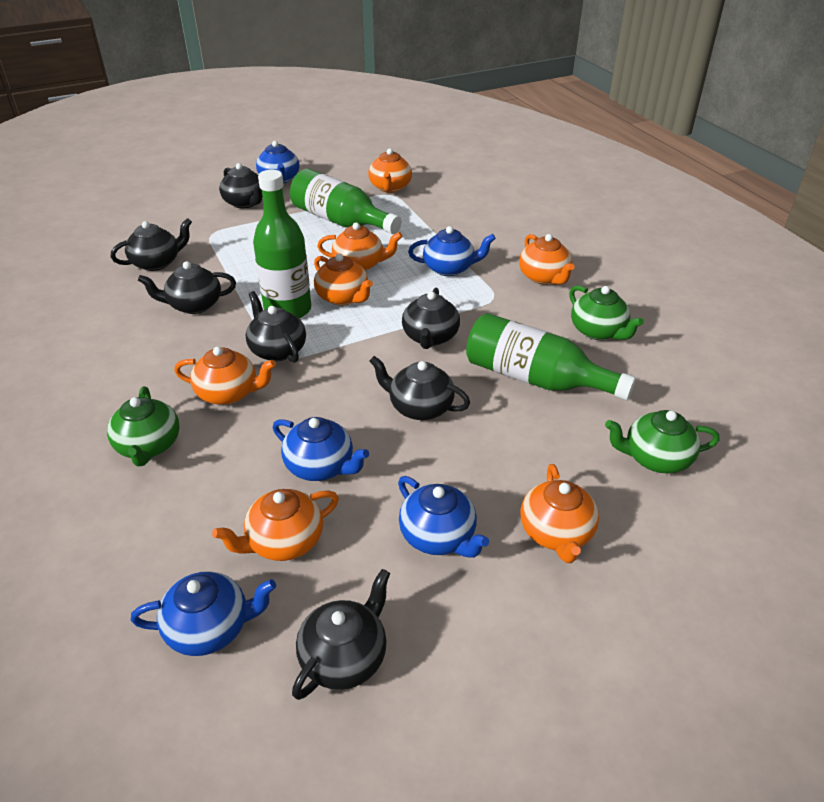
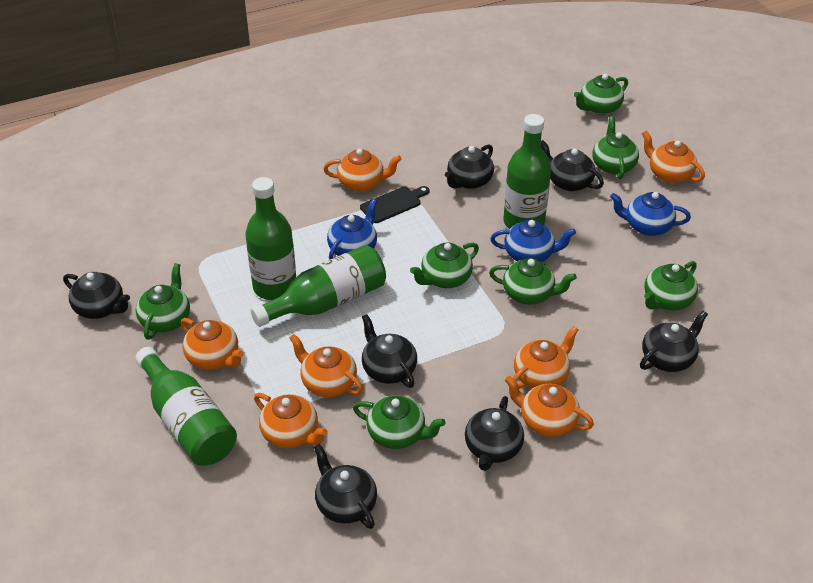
black cutting board: 0 -> 1
blue teapot: 5 -> 3
green bottle: 3 -> 4
green teapot: 3 -> 7

